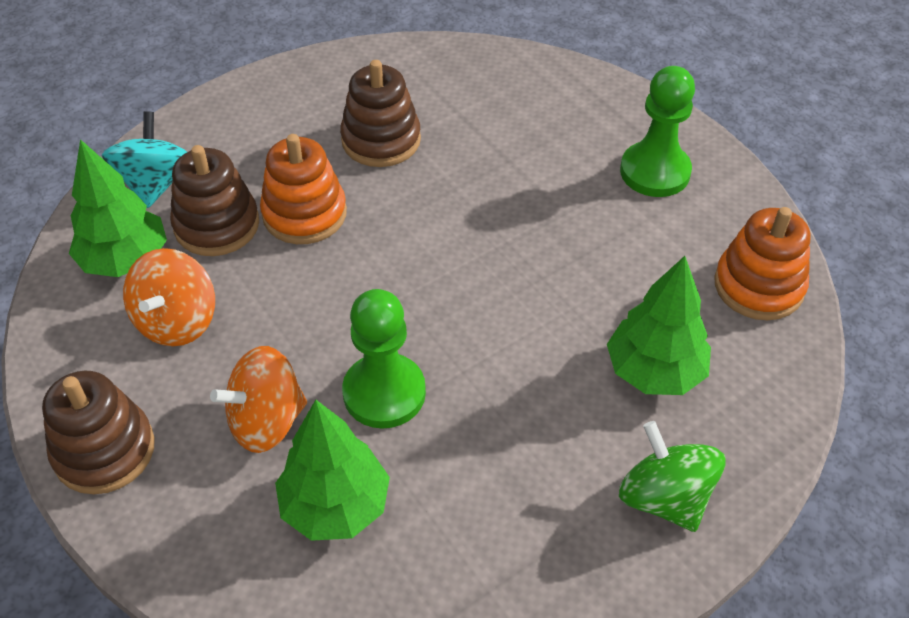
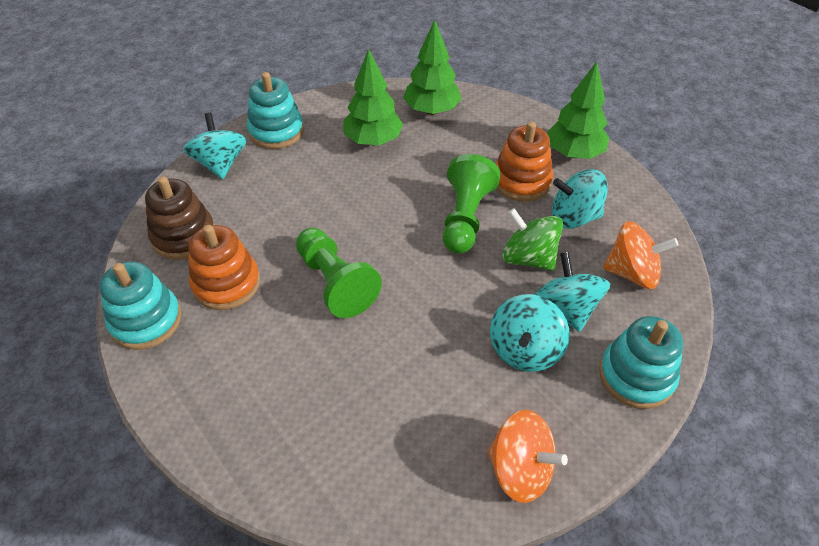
brown stacking toy: 3 -> 1
turquoise spinning top: 1 -> 4
turquoise stacking toy: 0 -> 3

